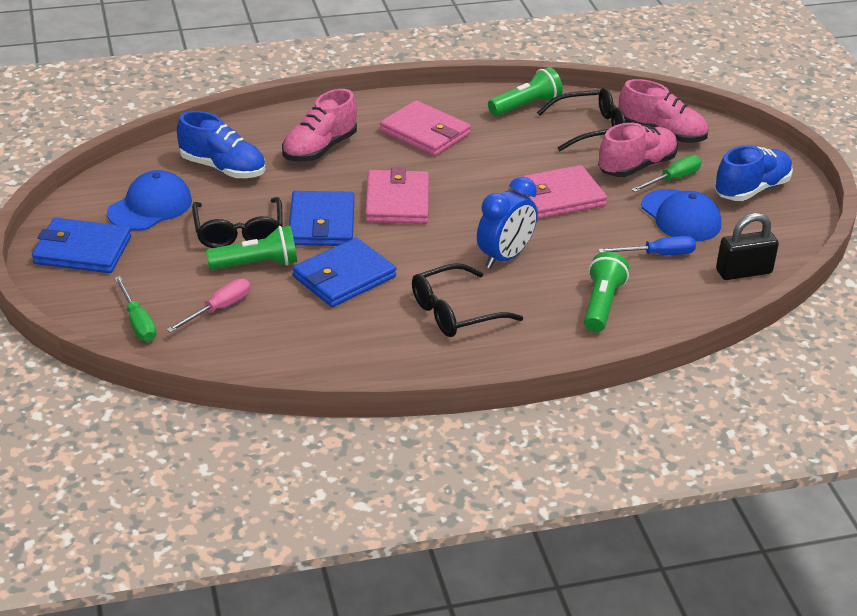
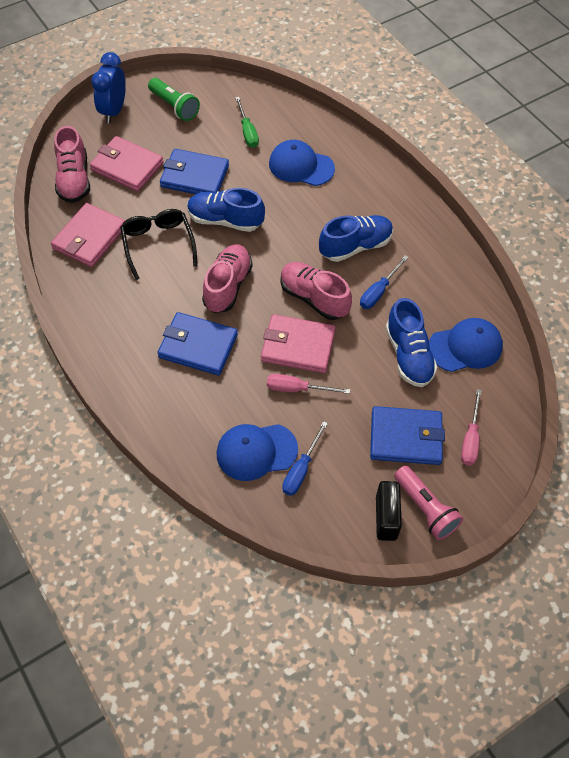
black glasses: 3 -> 1
blue cap: 2 -> 3
blue screwdriver: 1 -> 2
blue shoe: 2 -> 3
green flashlight: 3 -> 1
green screwdriver: 2 -> 1
pink flashlight: 0 -> 1
pink screwdriver: 1 -> 2

